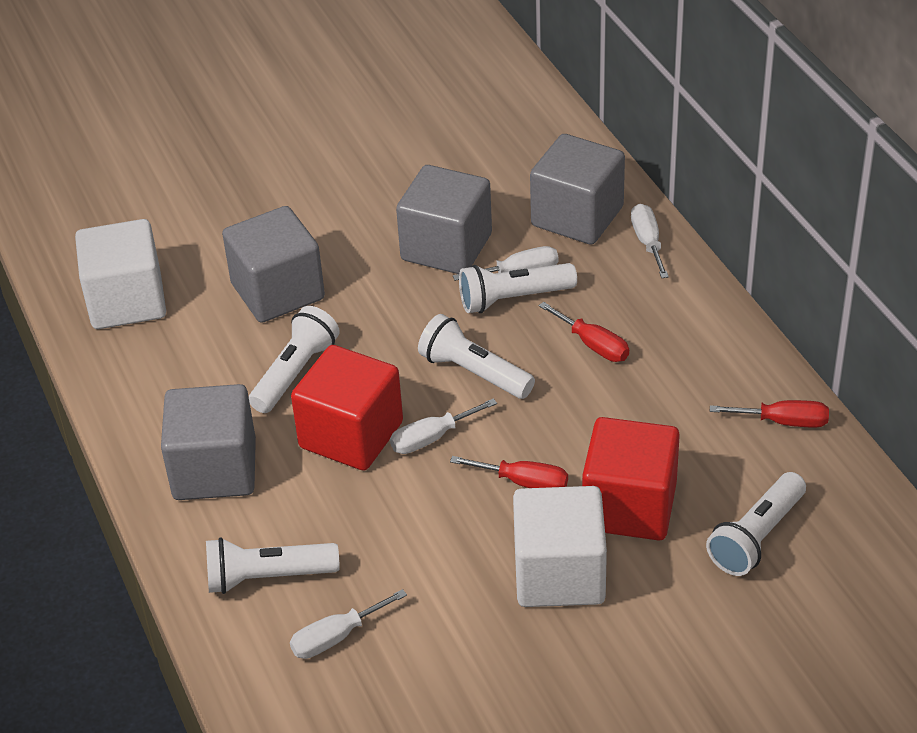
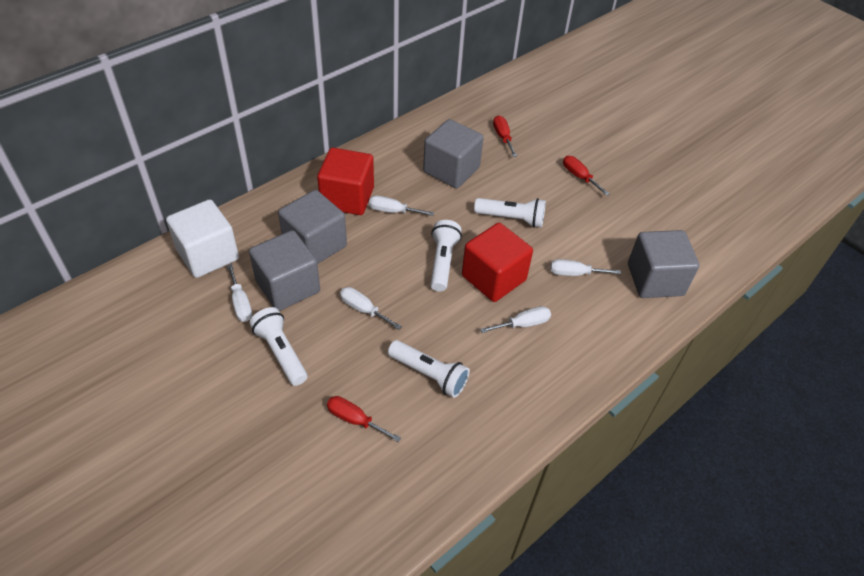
white cube: 2 -> 1
white flashlight: 5 -> 4
white screwdriver: 4 -> 5

